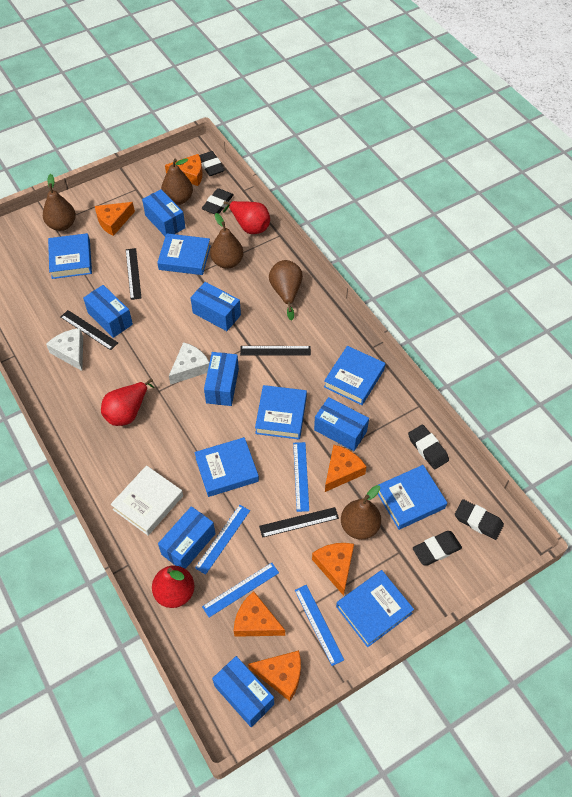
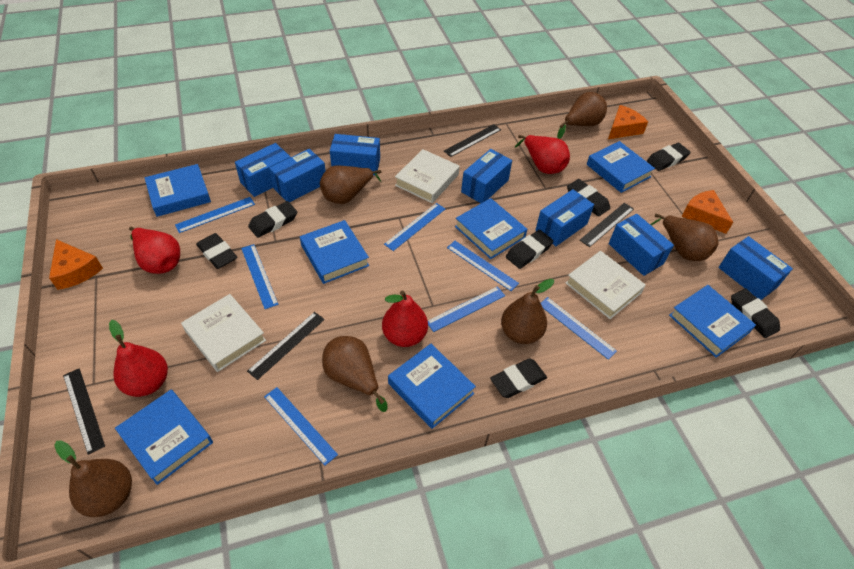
black eraser: 5 -> 7
blue ruler: 4 -> 7
brown pear: 5 -> 6
orange cheese: 6 -> 3
red pear: 3 -> 4
white book: 1 -> 3
white cheese: 2 -> 0

